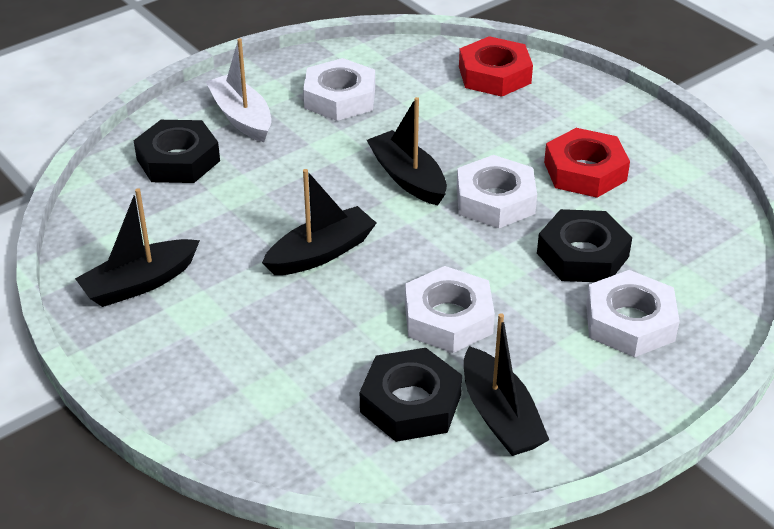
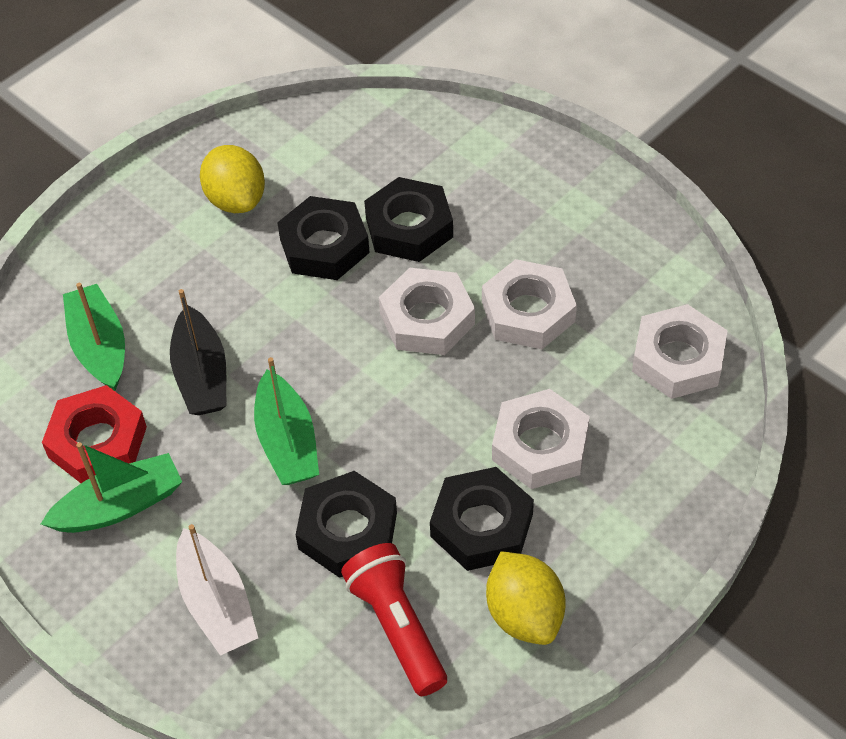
black boat: 4 -> 1
black nut: 3 -> 4
green boat: 0 -> 3
red flashlight: 0 -> 1
red nut: 2 -> 1
yellow lemon: 0 -> 2

